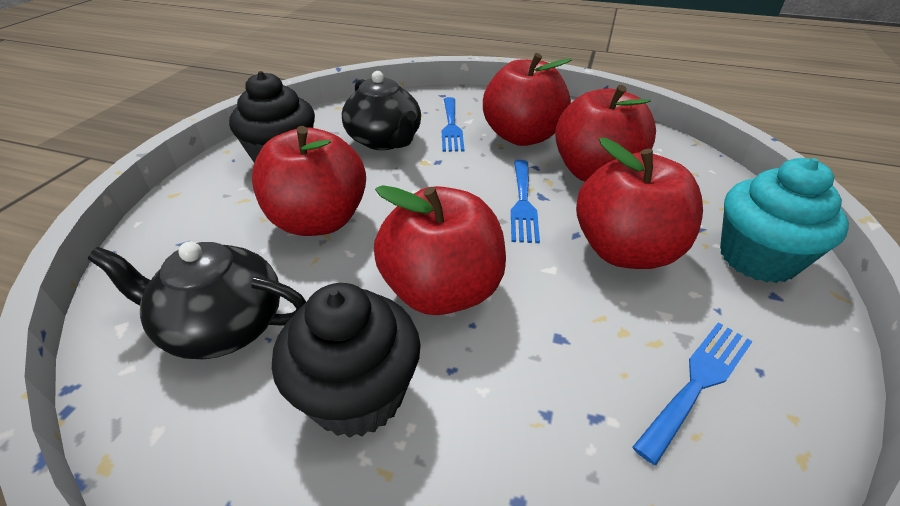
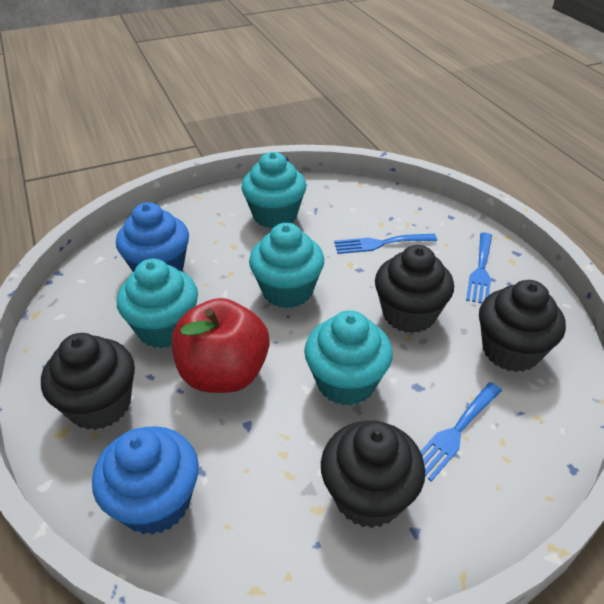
black cupcake: 2 -> 4
black teapot: 2 -> 0
blue cupcake: 0 -> 2
red apple: 5 -> 1
turquoise cupcake: 1 -> 4

